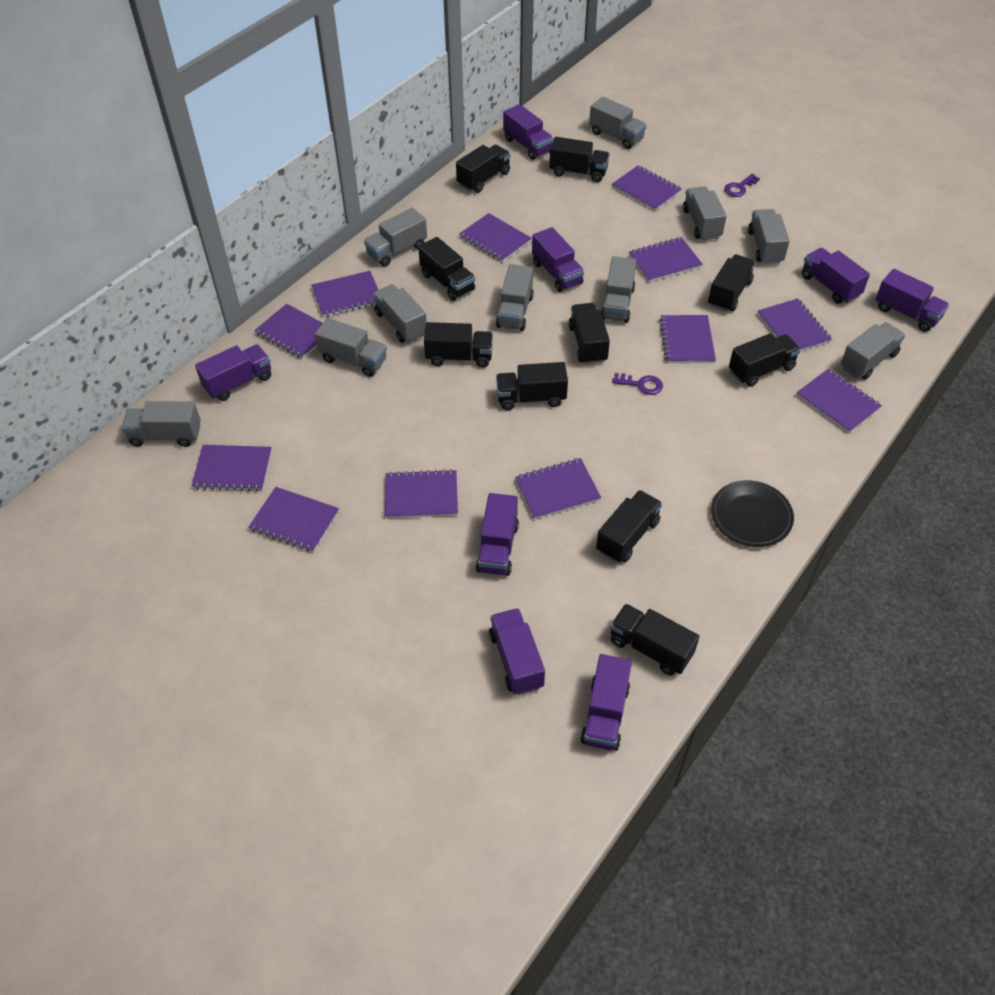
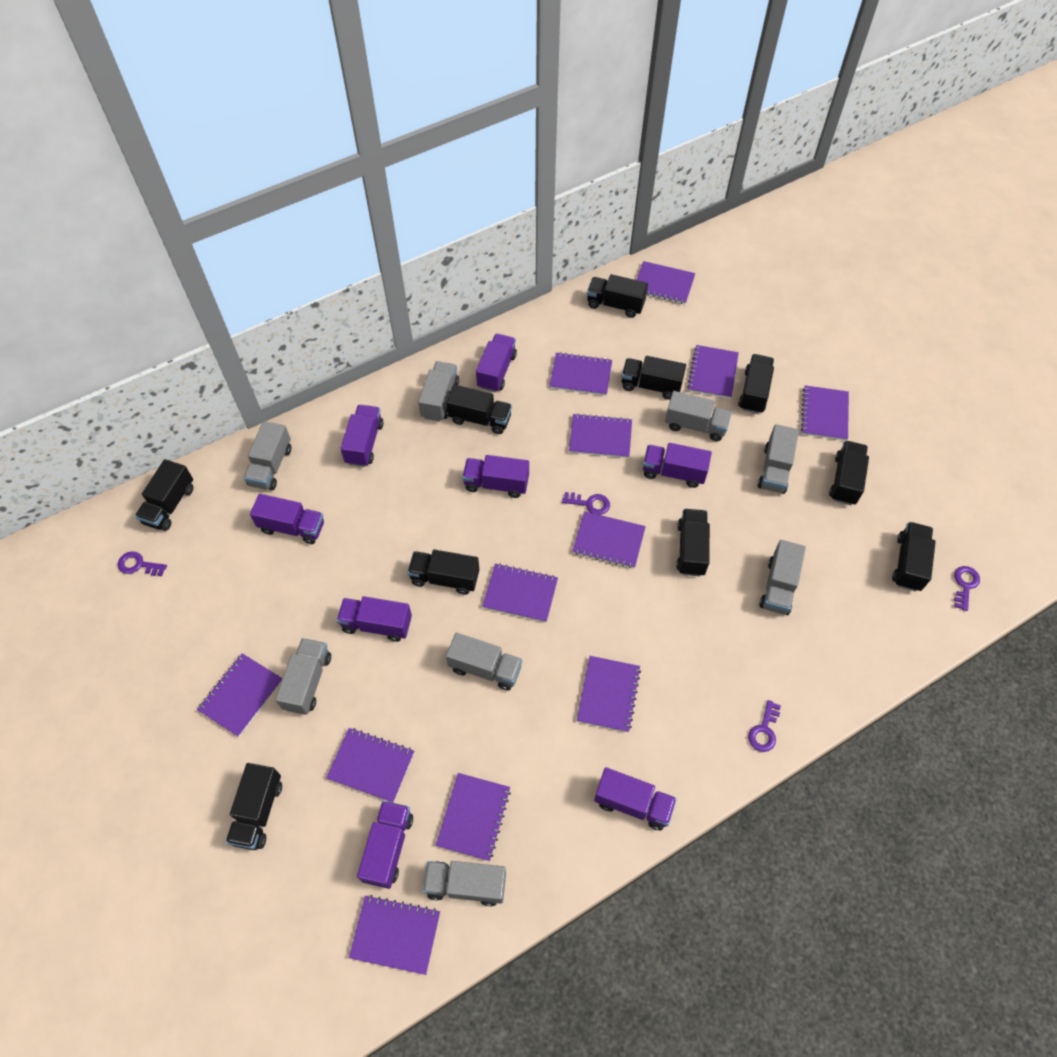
black plate: 1 -> 0
grey truck: 10 -> 8
purple key: 2 -> 4

